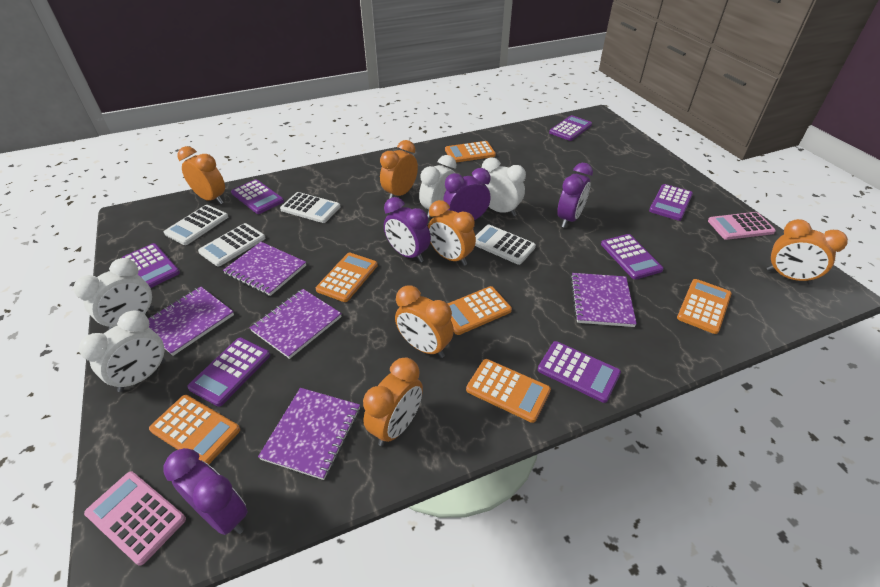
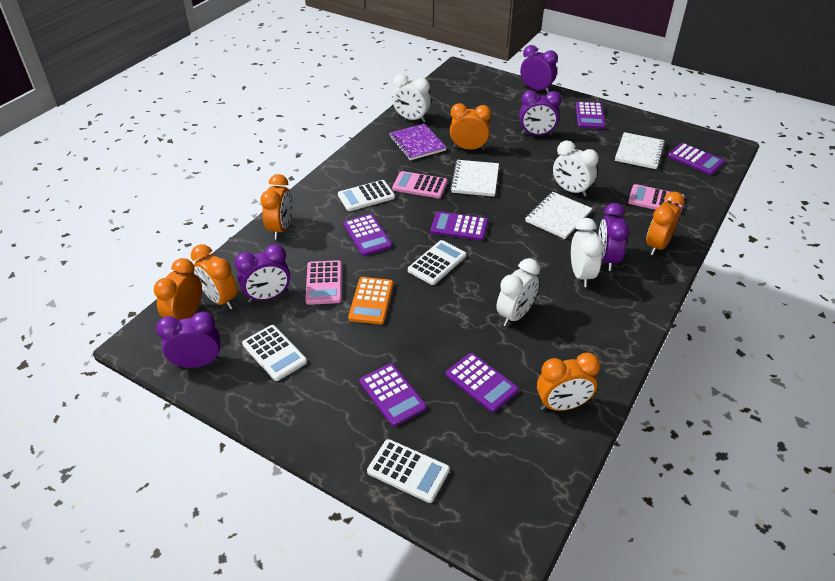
orange calculator: 6 -> 1
pink calculator: 2 -> 3
purple calculator: 7 -> 6
purple clock: 4 -> 5
purple notebook: 5 -> 1
white notebook: 0 -> 3

